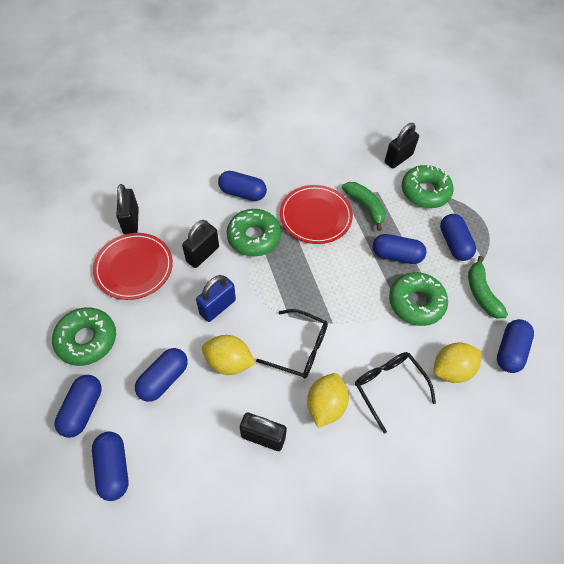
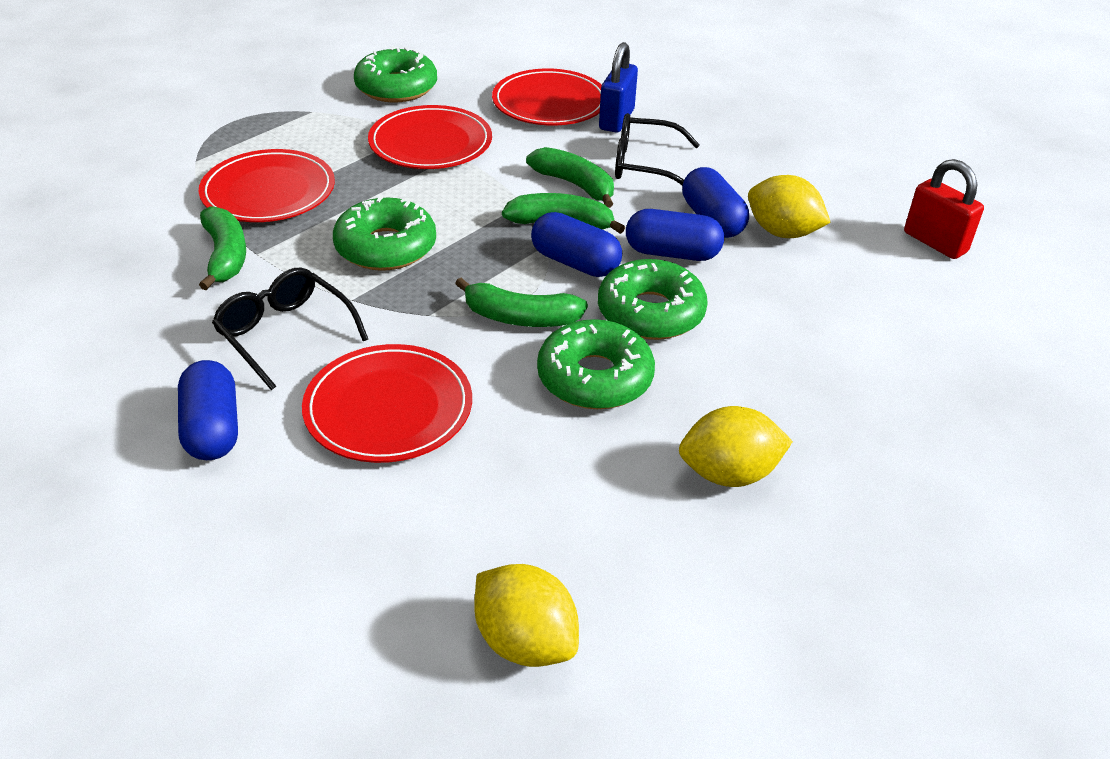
black padlock: 4 -> 0
blue capsule: 7 -> 4
green banana: 2 -> 4
red padlock: 0 -> 1
red plate: 2 -> 4

